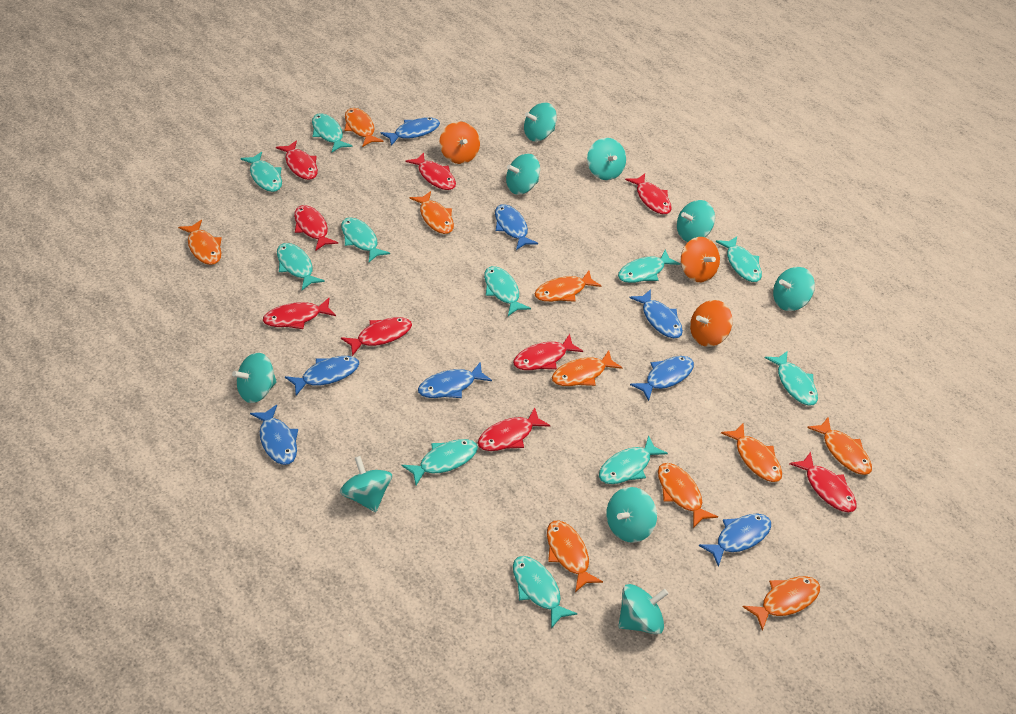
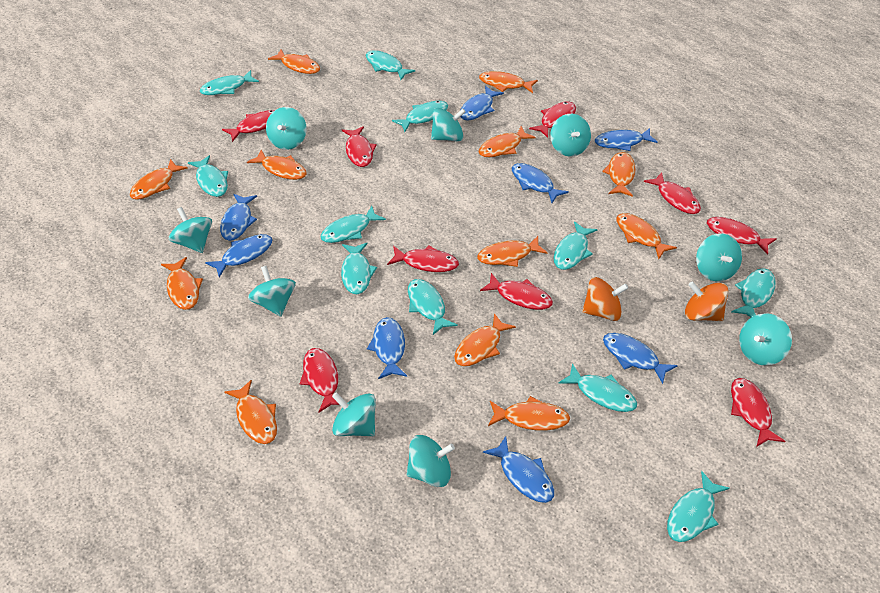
orange fish: 10 -> 12
orange spinning top: 3 -> 2

